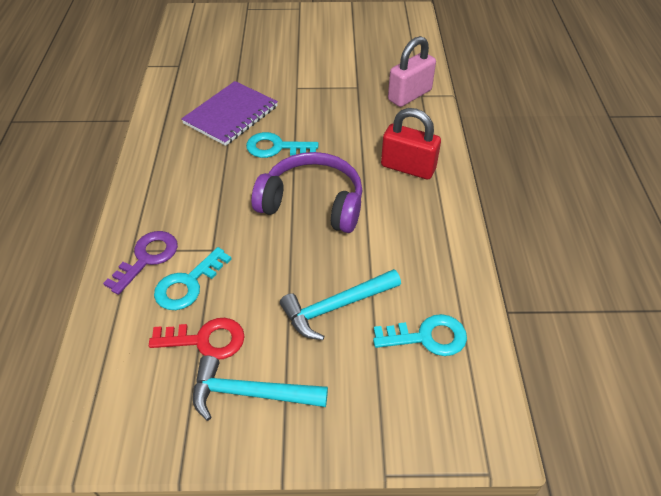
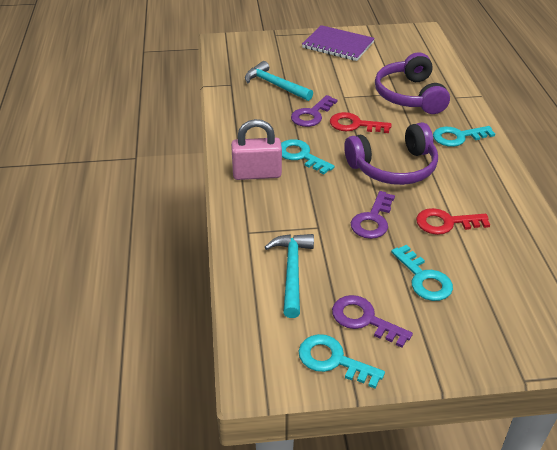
purple headphones: 1 -> 2
purple key: 1 -> 3
red key: 1 -> 2
red padlock: 1 -> 0
turquoise key: 3 -> 4

